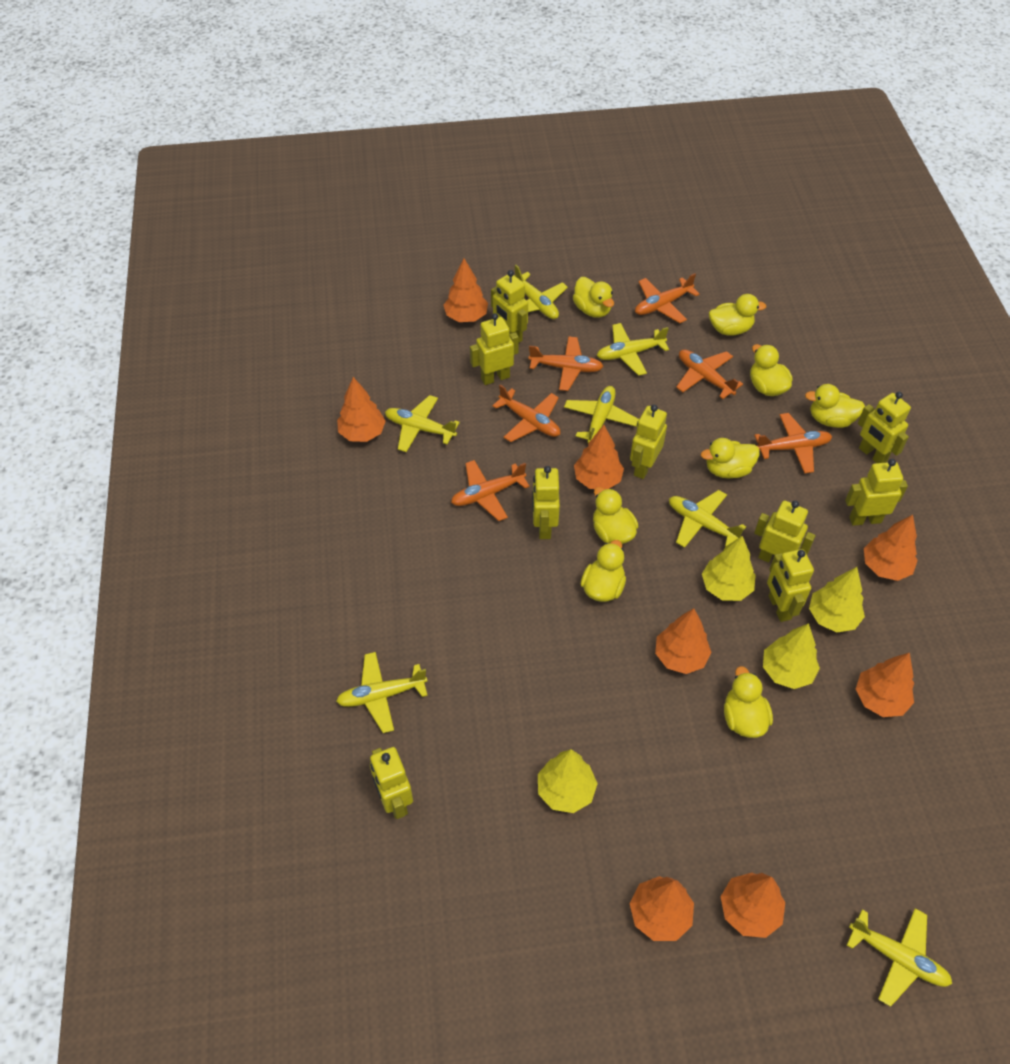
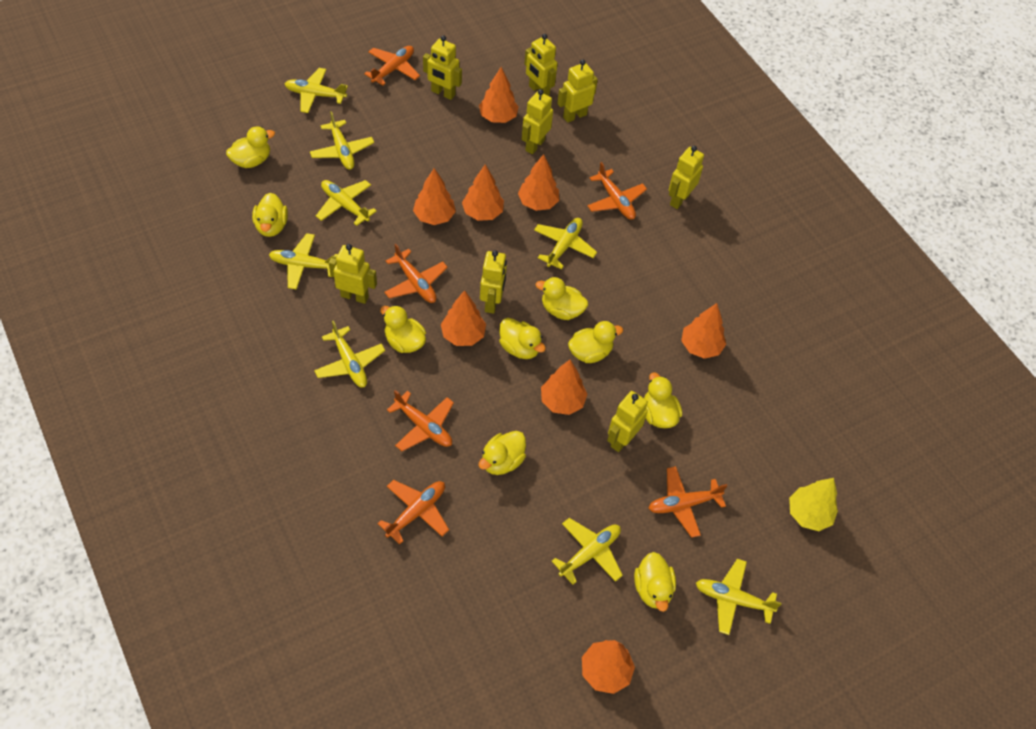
yellow duck: 8 -> 9
yellow plane: 7 -> 8
yellow robot: 9 -> 8
yellow tree: 4 -> 1

